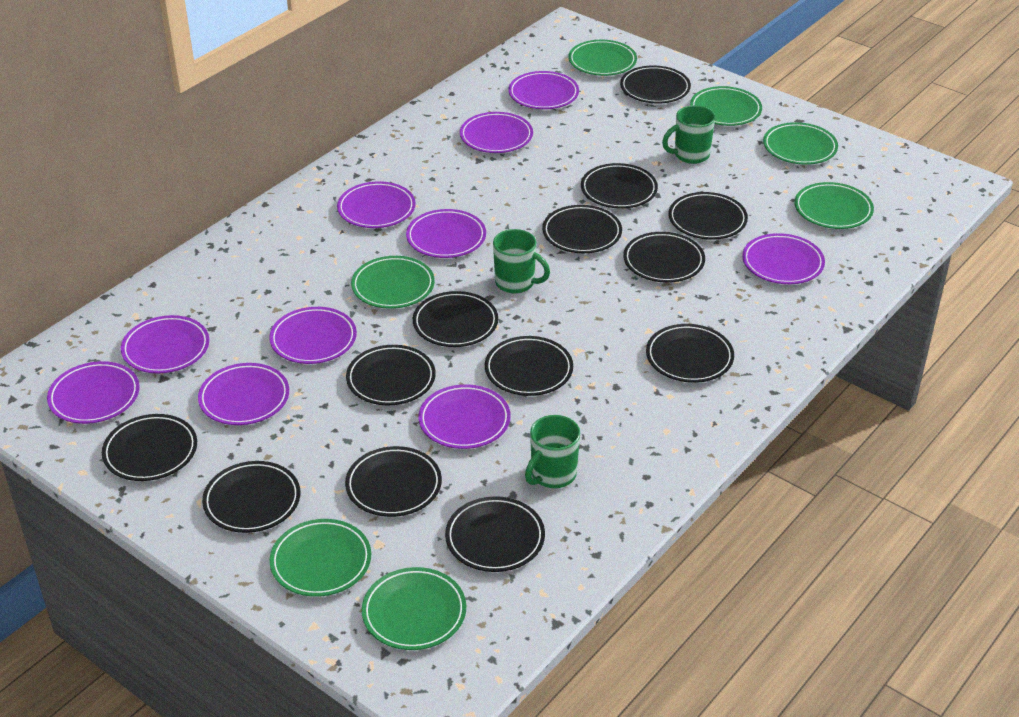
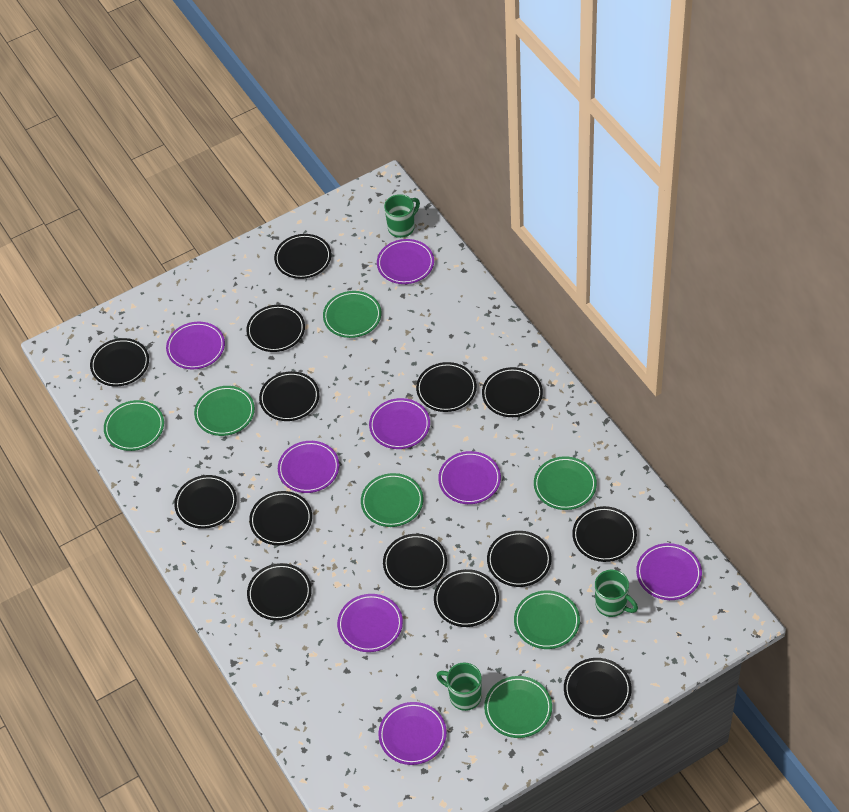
black plate: 13 -> 14
purple plate: 10 -> 8

